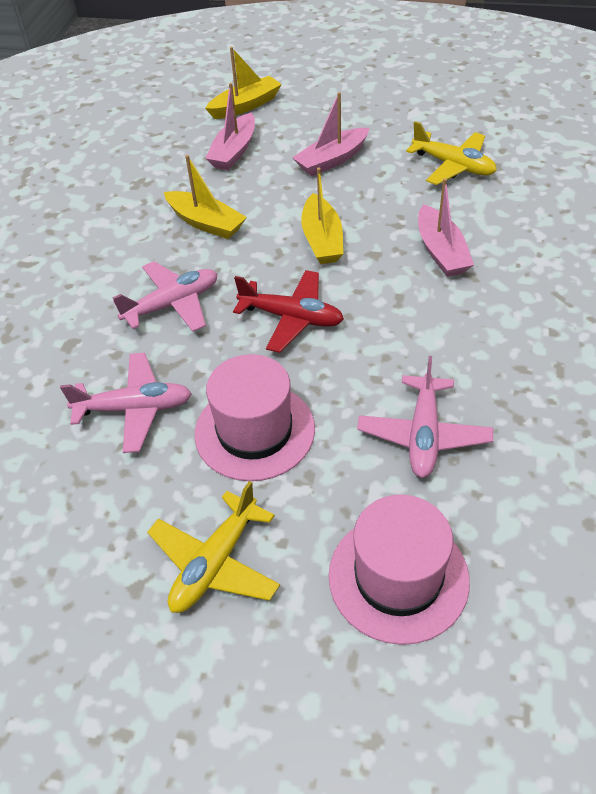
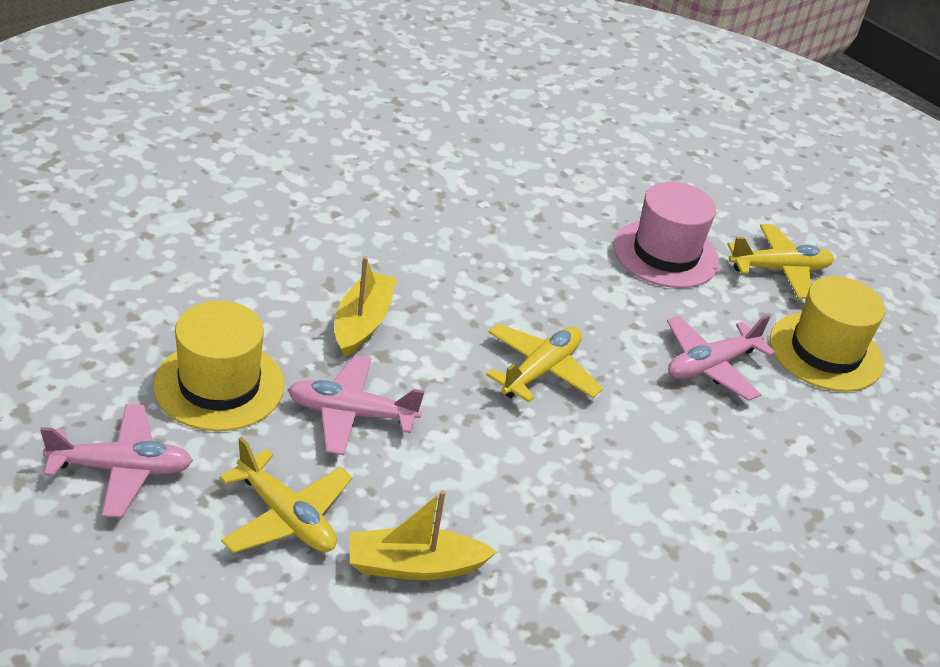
pink boat: 3 -> 0
pink hat: 2 -> 1
red plane: 1 -> 0
yellow boat: 3 -> 2
yellow hat: 0 -> 2
yellow plane: 2 -> 3

